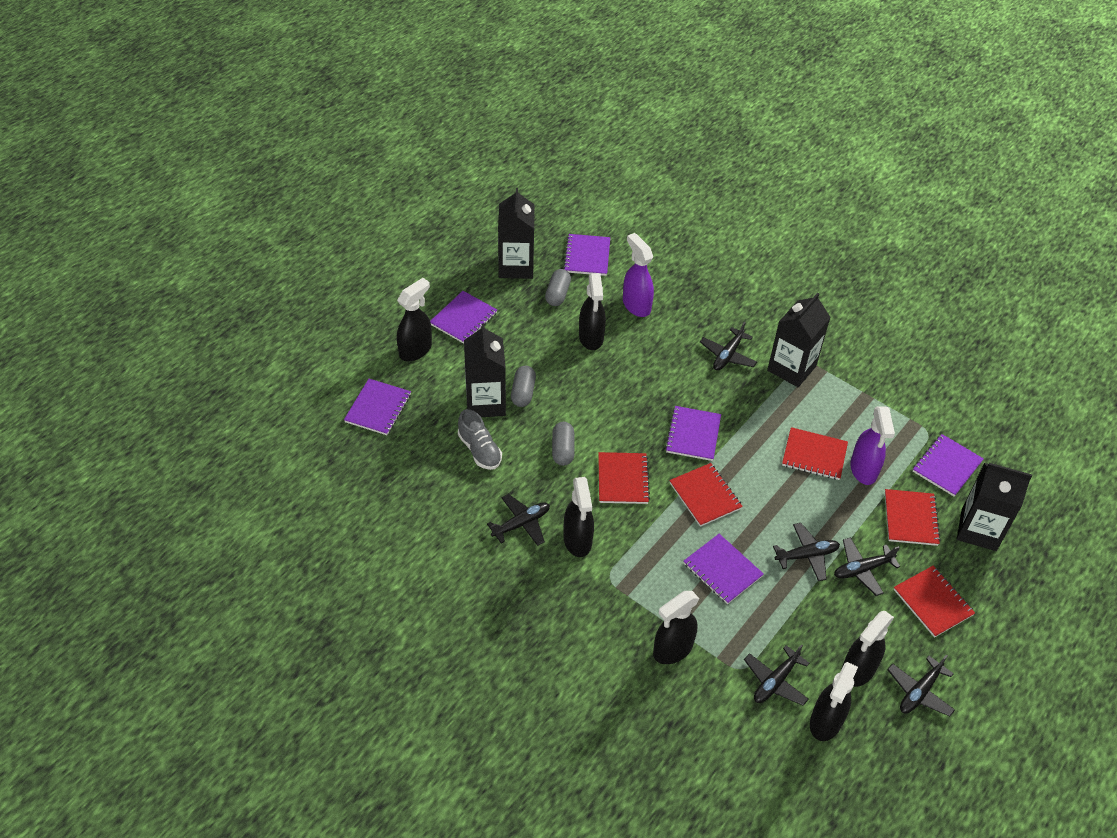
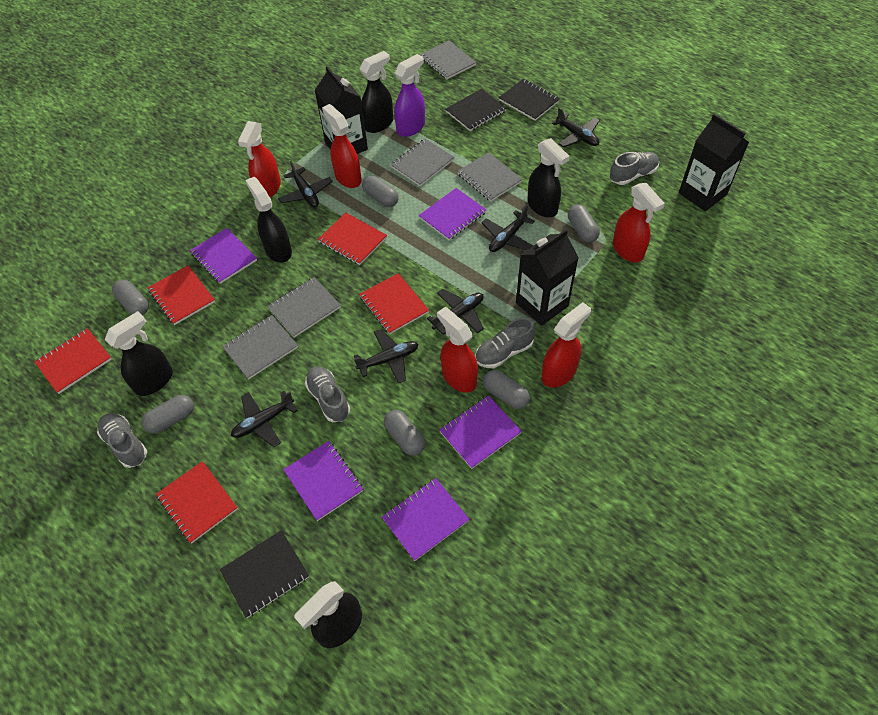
black carton: 4 -> 3
black notebook: 0 -> 3
black spray bottle: 6 -> 5
grey capsule: 3 -> 6
grey notebook: 0 -> 5
grey shoe: 1 -> 4
purple notebook: 6 -> 5
purple spray bottle: 2 -> 1
red spray bottle: 0 -> 5

